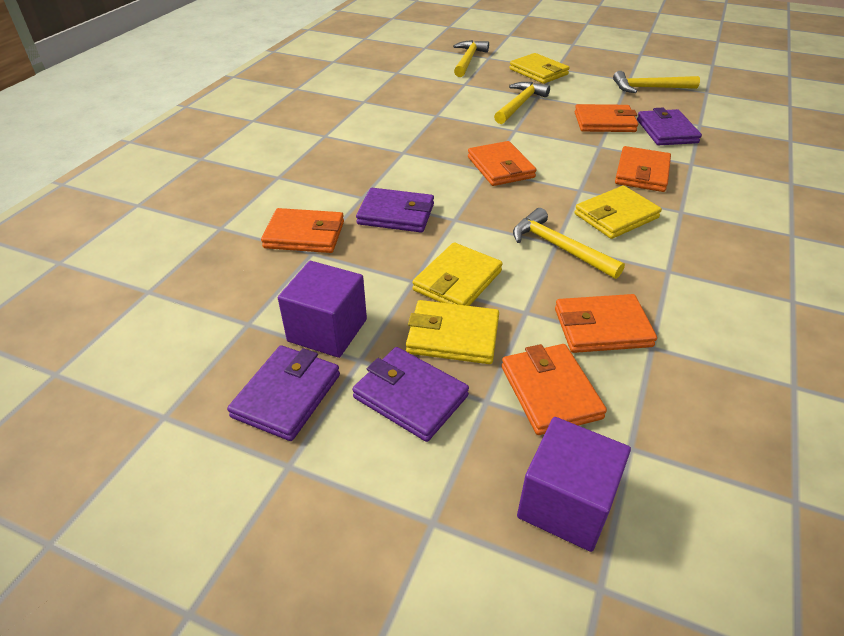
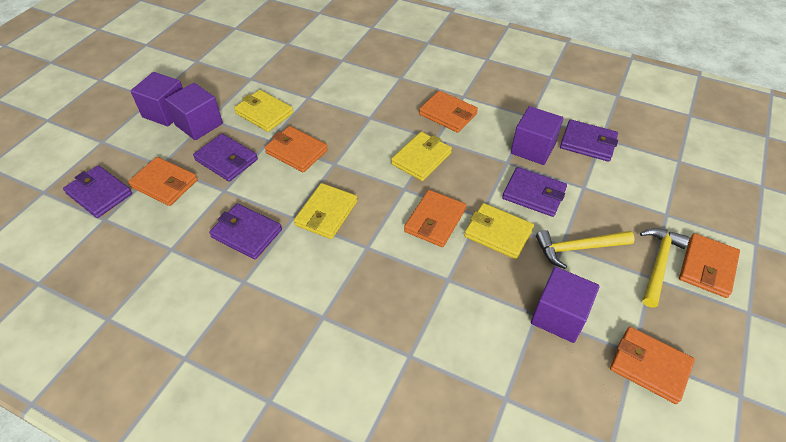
purple cube: 2 -> 4
purple wallet: 4 -> 5
yellow hammer: 4 -> 2

